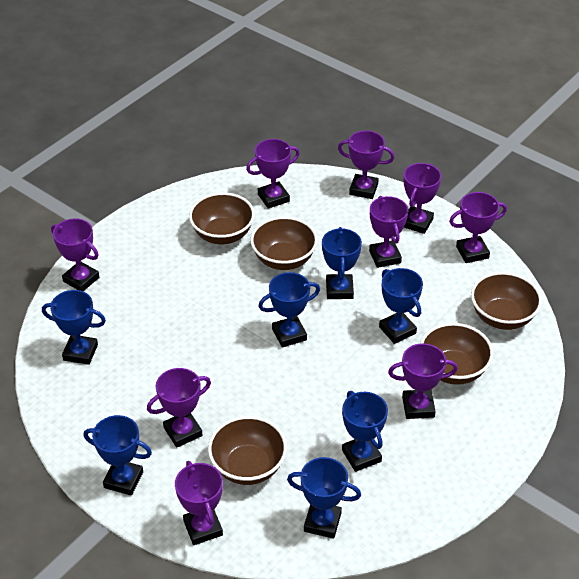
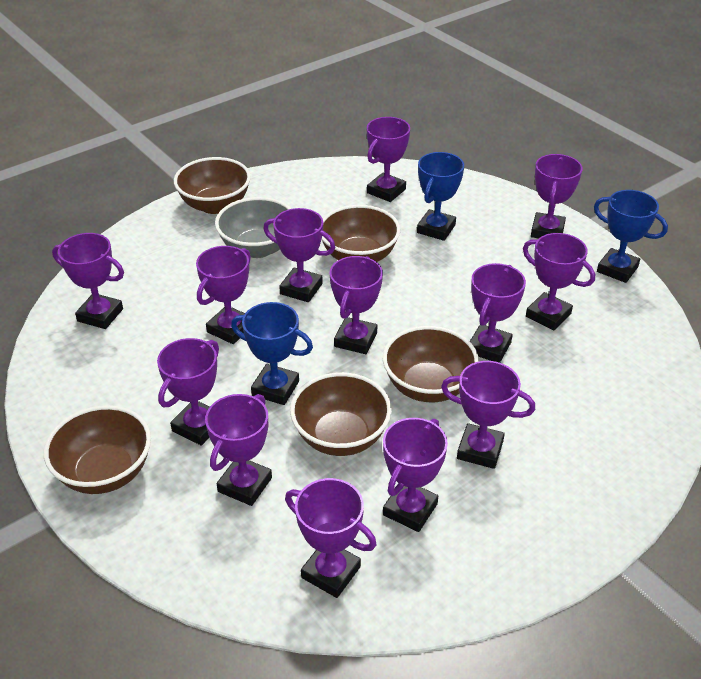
blue trophy: 7 -> 3
grey bowl: 0 -> 1
purple trophy: 9 -> 13

